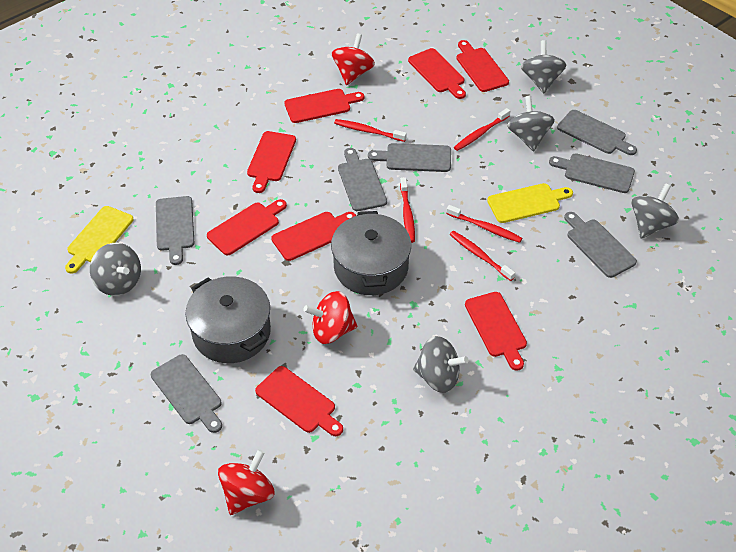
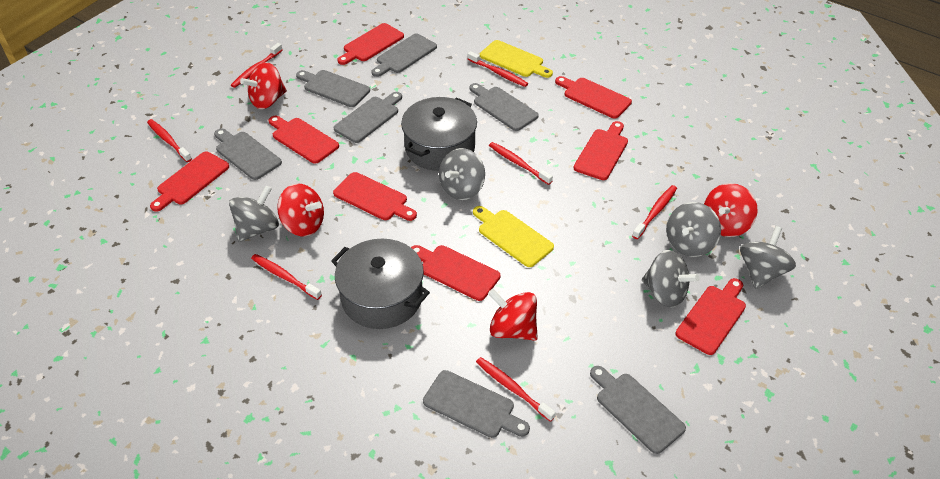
red spinning top: 3 -> 4
red toothbrush: 5 -> 7

